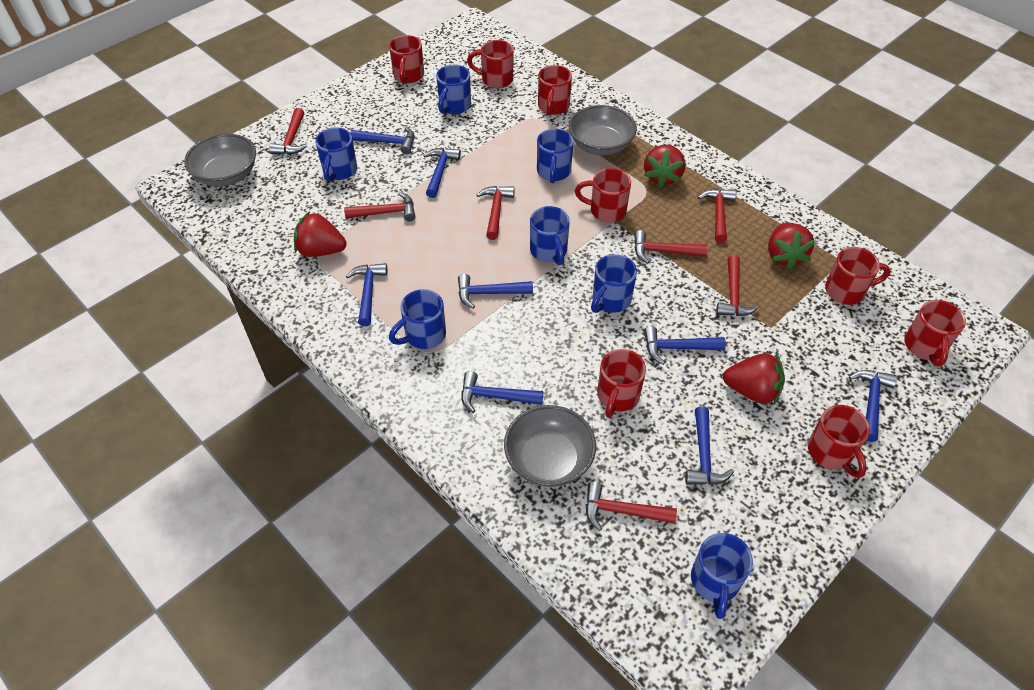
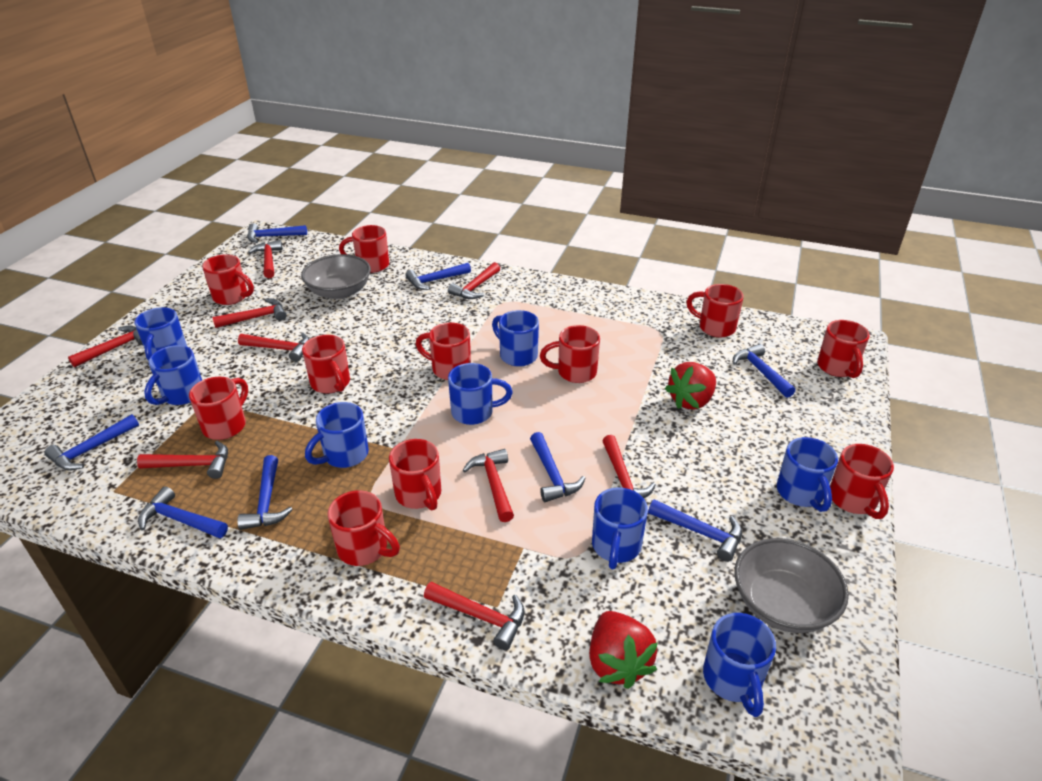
blue mug: 7 -> 8
grey bowl: 3 -> 2
red hammer: 7 -> 9
red mug: 8 -> 11
red strawberry: 4 -> 2

